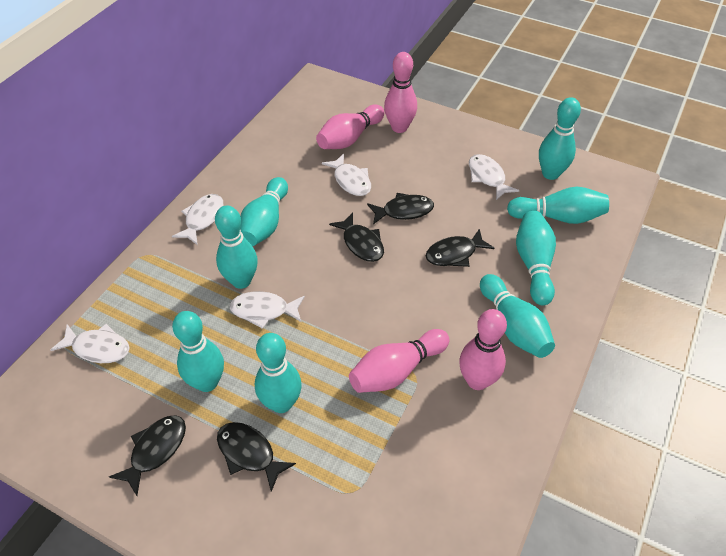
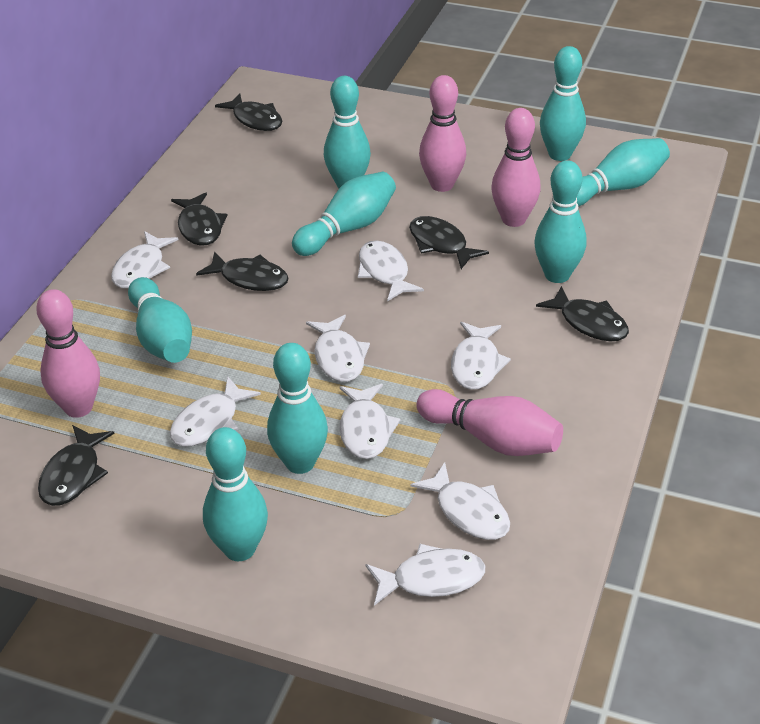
black fish: 5 -> 6
white fish: 5 -> 8

